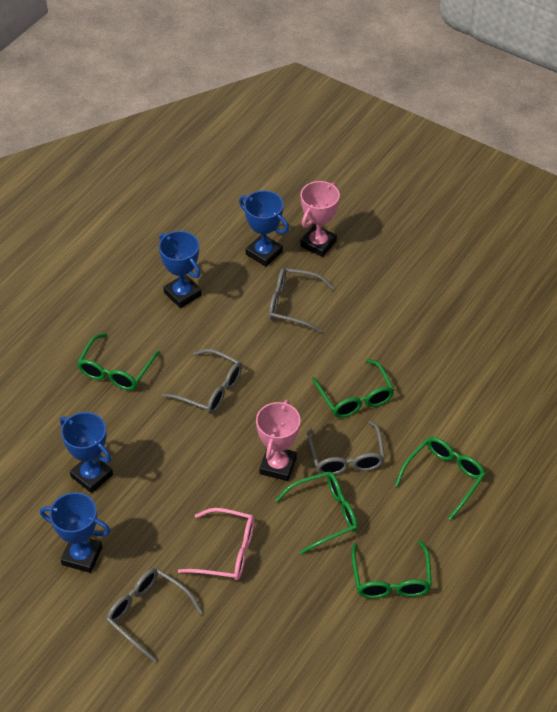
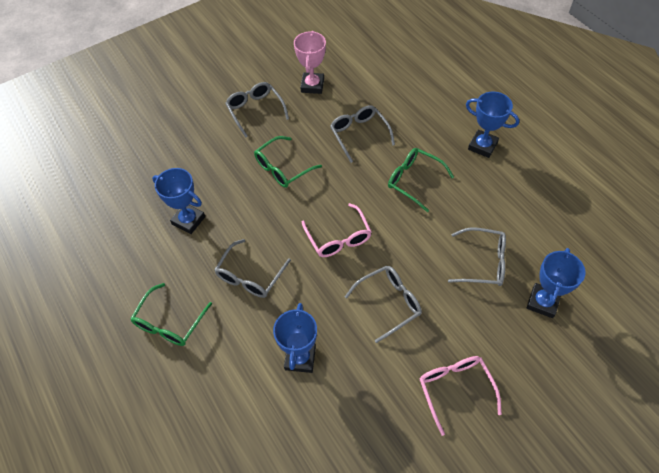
green glasses: 5 -> 3
grey glasses: 4 -> 5
pink glasses: 1 -> 2
pink trophy: 2 -> 1

